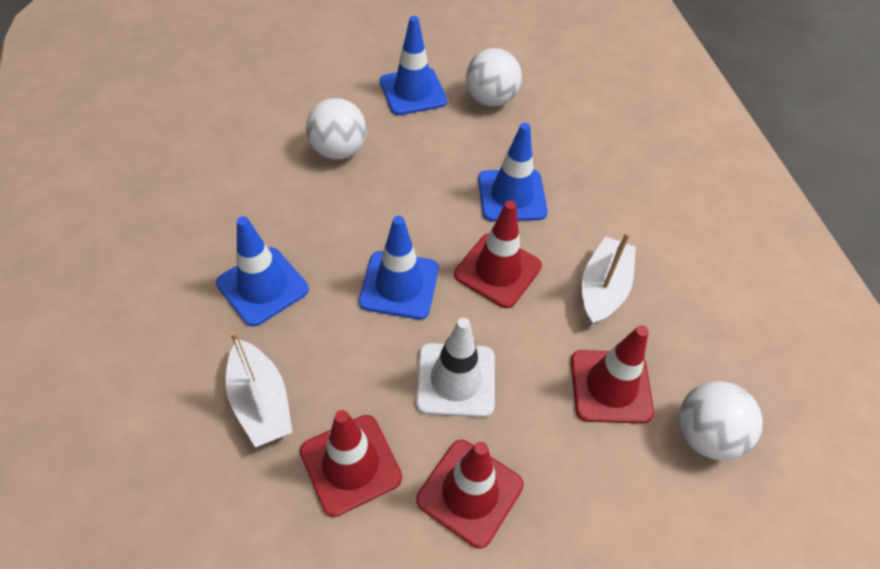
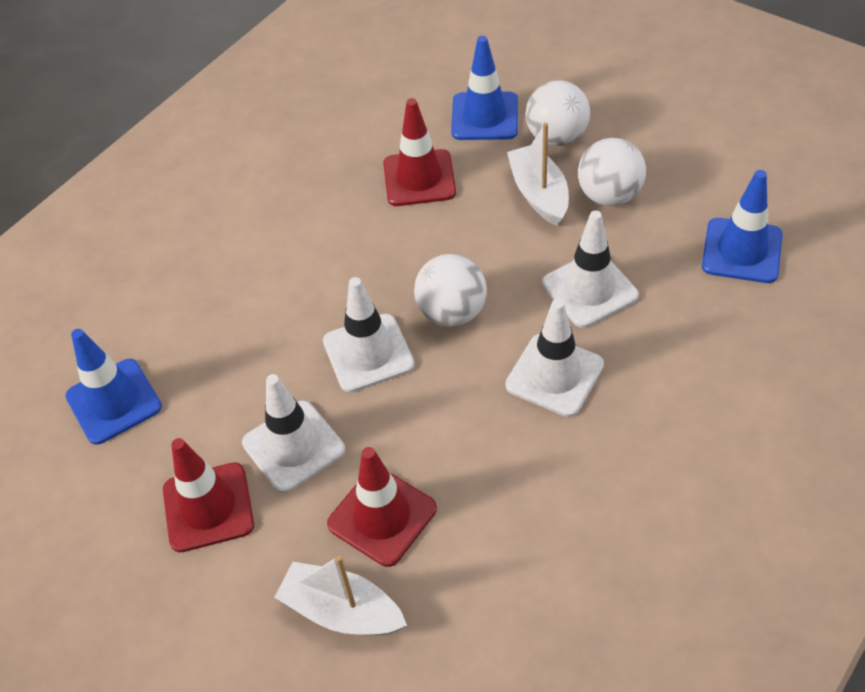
blue traffic cone: 4 -> 3
red traffic cone: 4 -> 3
white traffic cone: 1 -> 4

